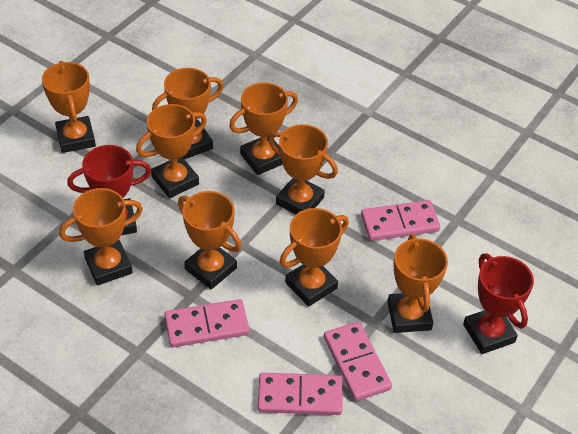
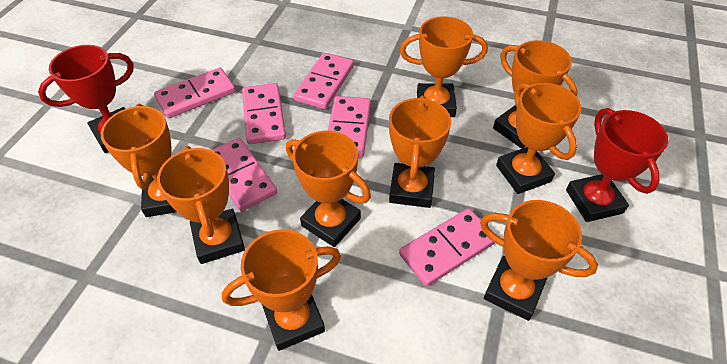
pink domino: 4 -> 6

